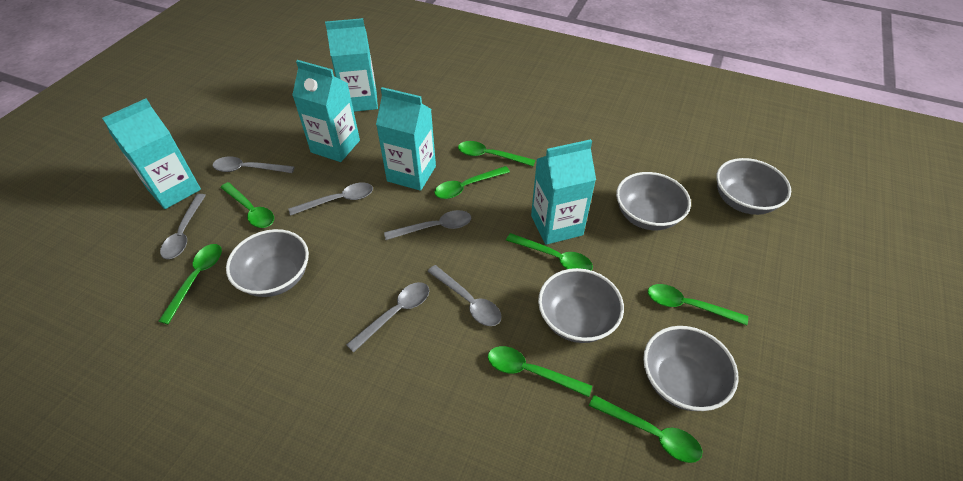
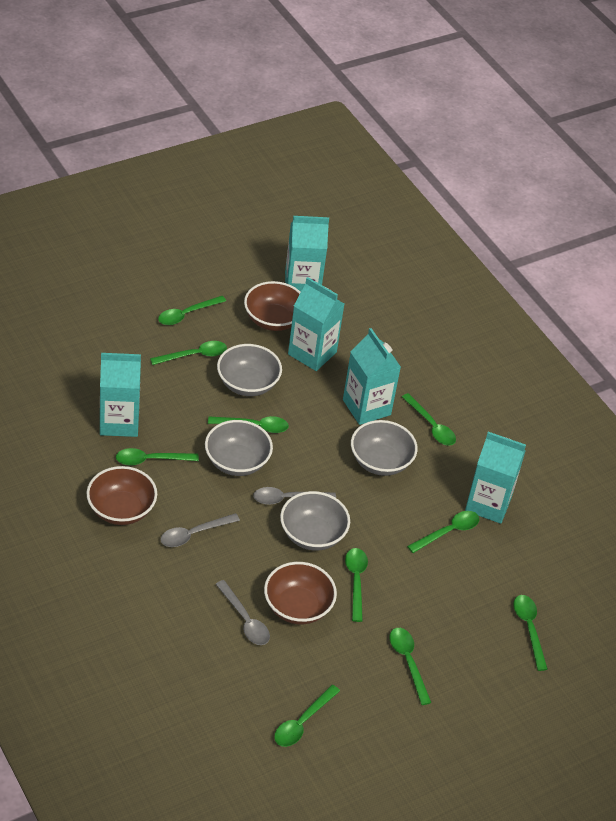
brown bowl: 0 -> 3
green spoon: 8 -> 10
grey bowl: 5 -> 4
grey spoon: 6 -> 3

